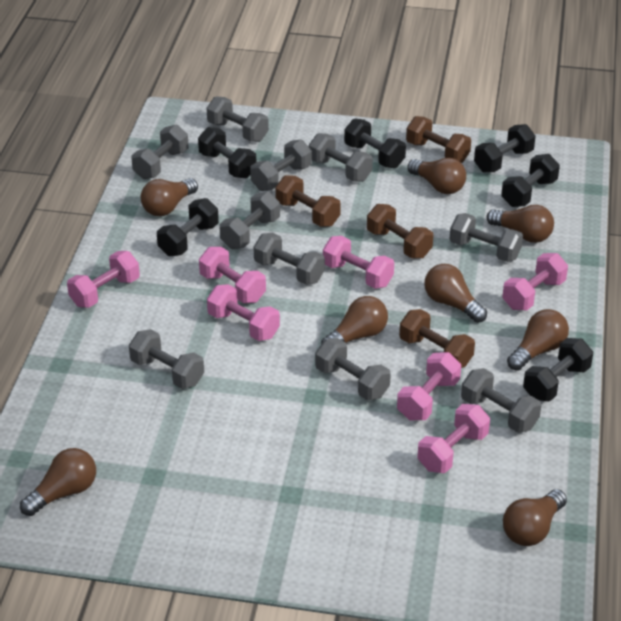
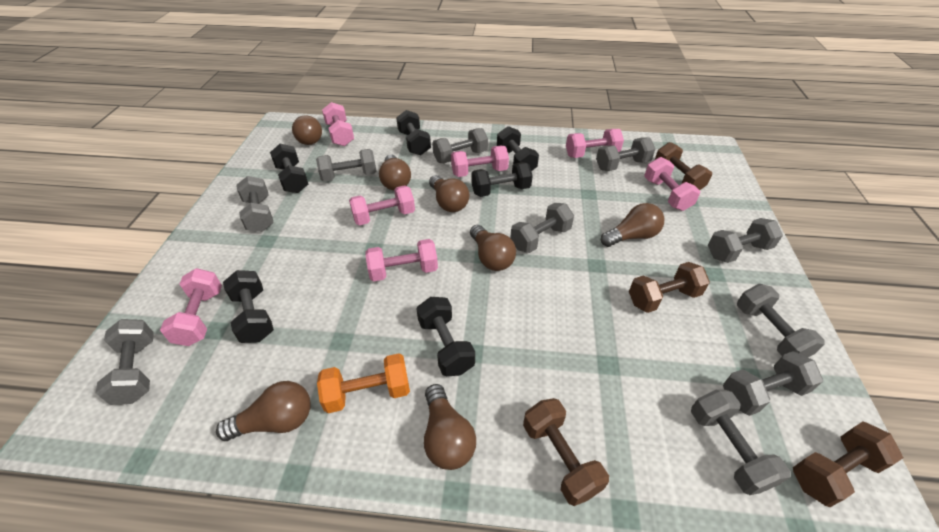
brown light bulb: 8 -> 7
orange dumbbell: 0 -> 1

